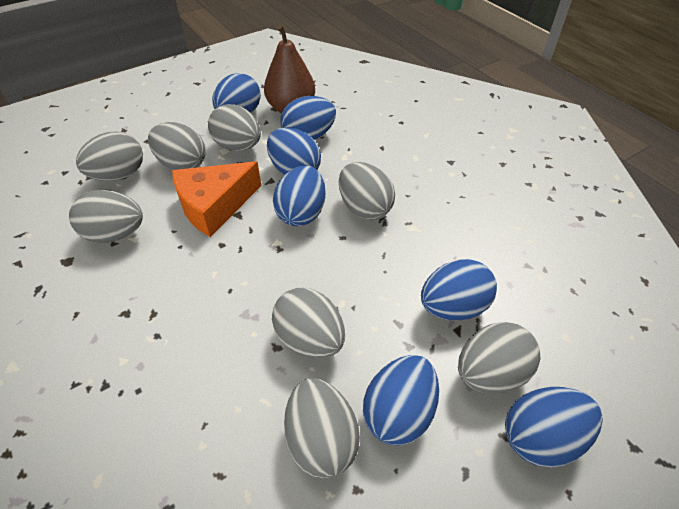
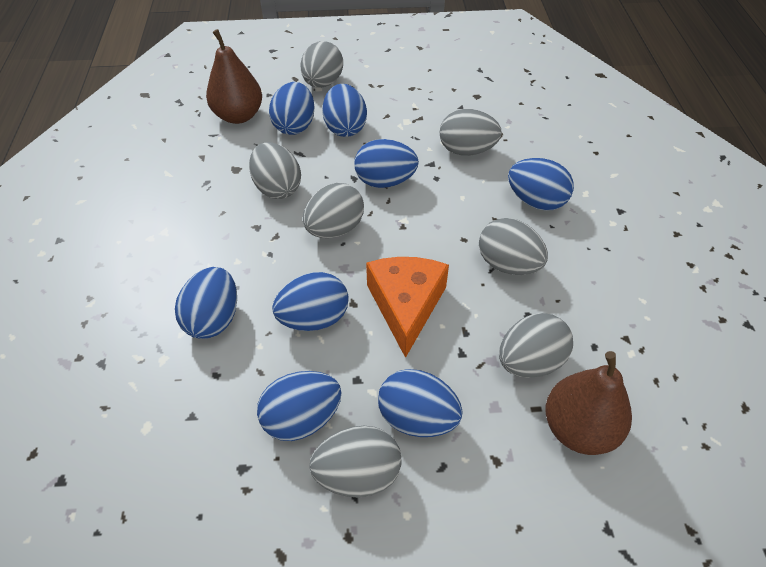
blue egg: 7 -> 8
brown pear: 1 -> 2
grey egg: 8 -> 7

